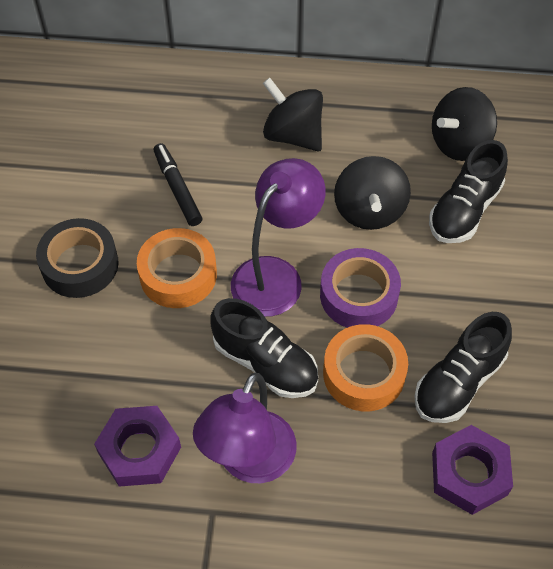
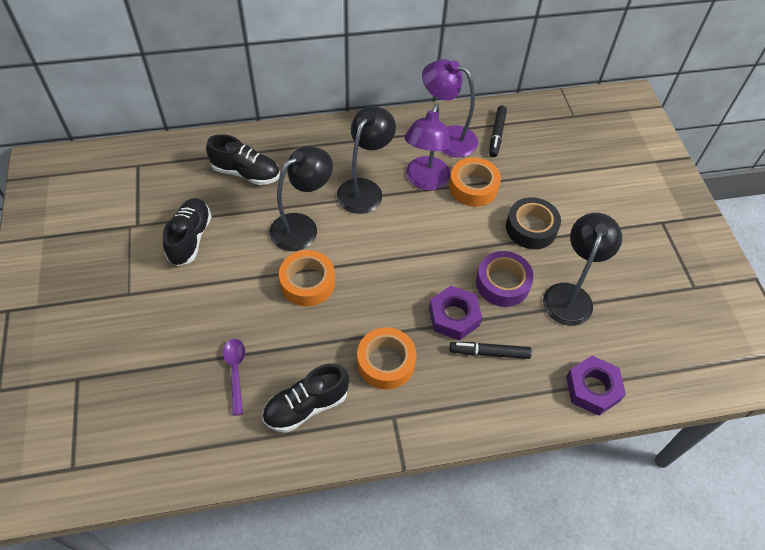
black lamp: 0 -> 3
black marker: 1 -> 2
black spinning top: 3 -> 0
orange tape: 2 -> 3
purple spoon: 0 -> 1

